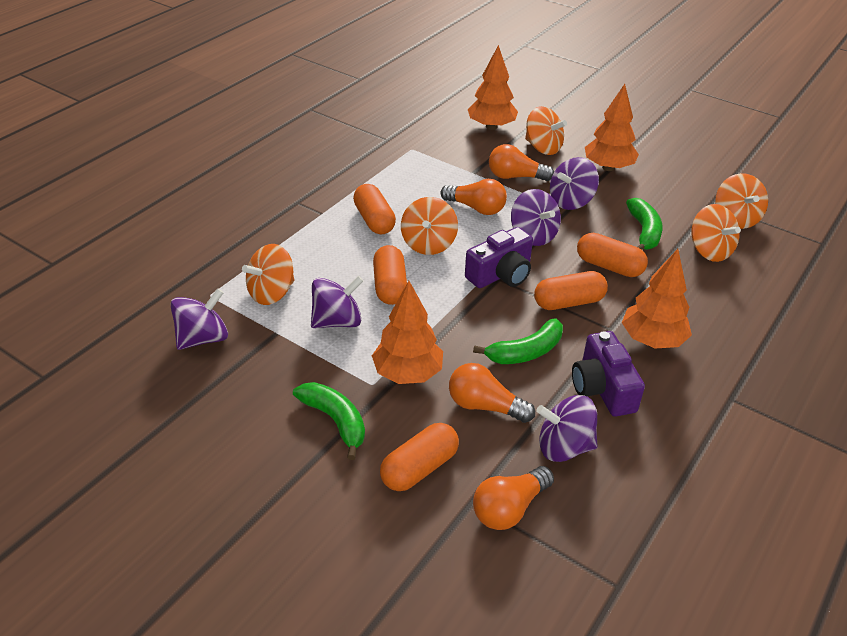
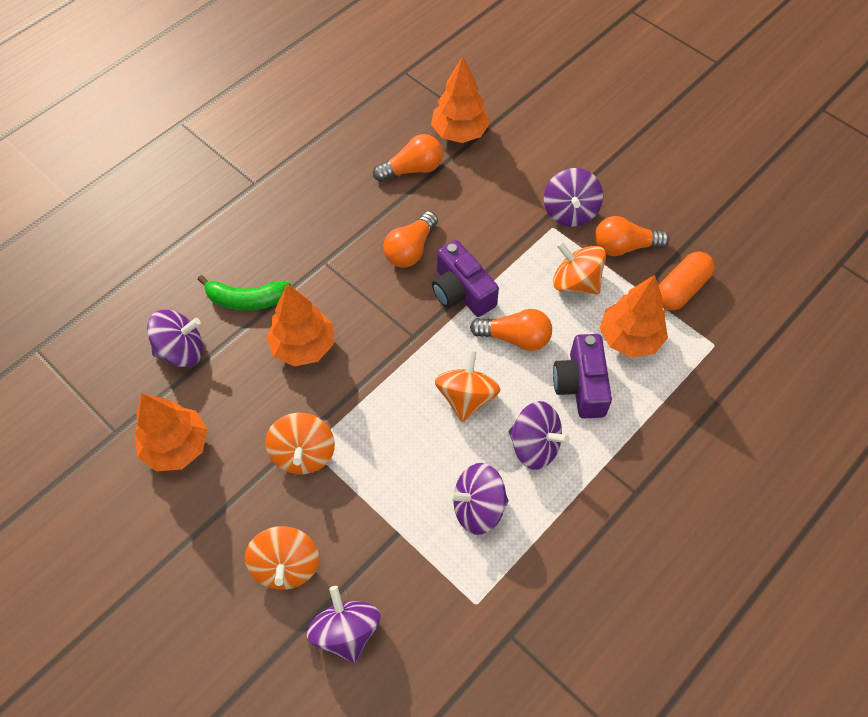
green banana: 3 -> 1
orange capsule: 5 -> 1
orange spinning top: 5 -> 4

